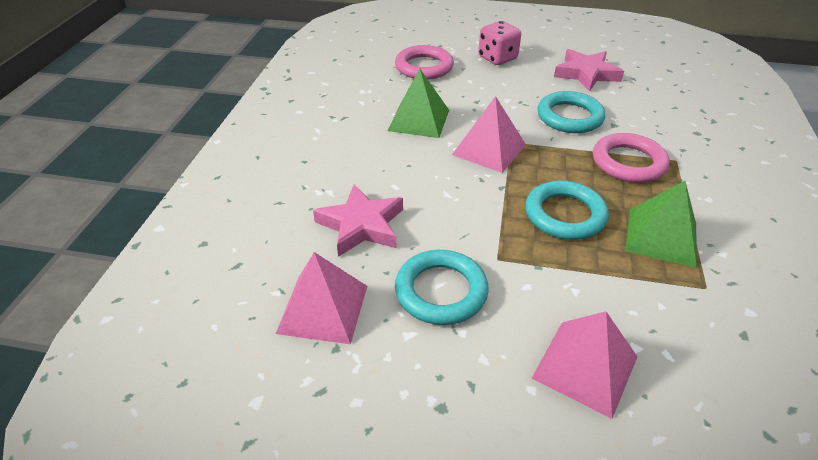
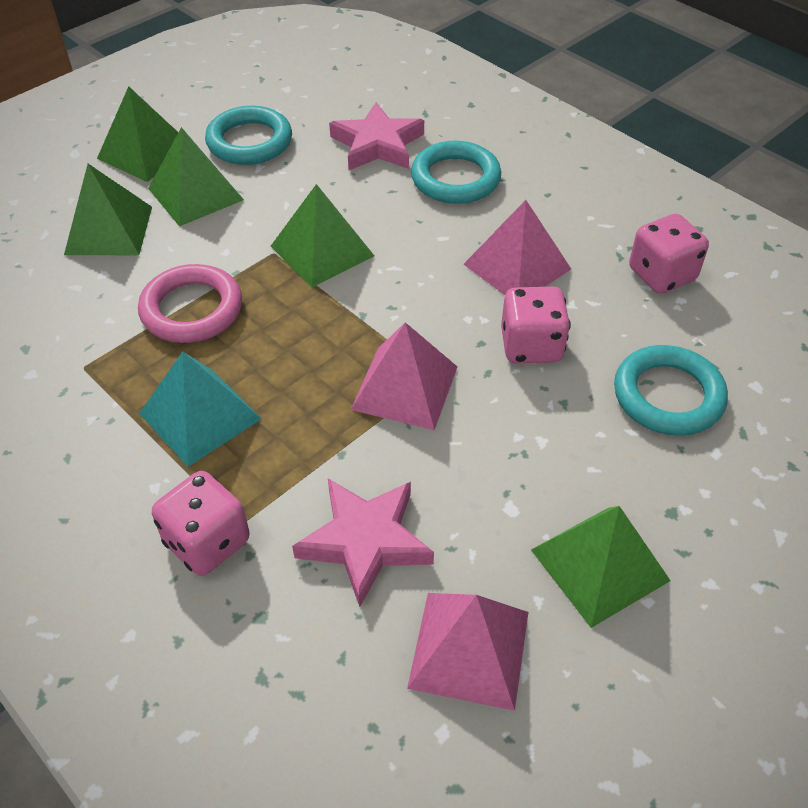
green pyramid: 2 -> 5
pink dice: 1 -> 3
pink ring: 2 -> 1
turquoise pyramid: 0 -> 1

